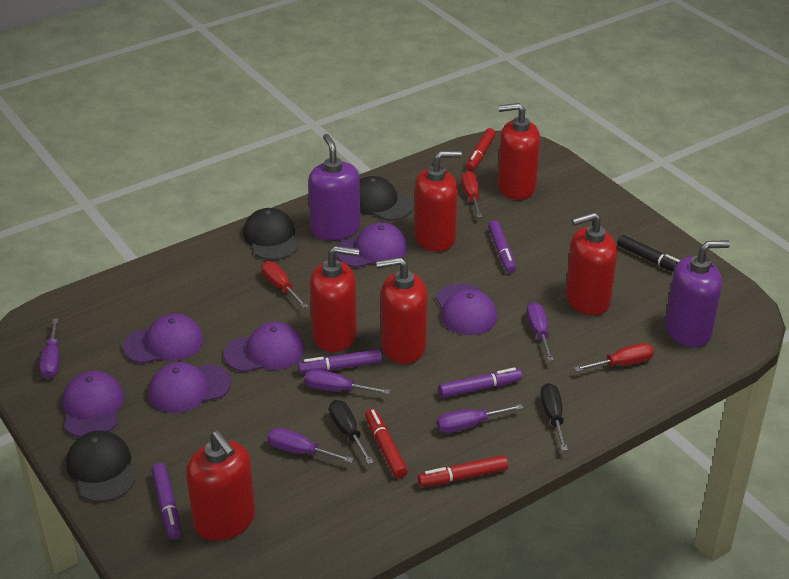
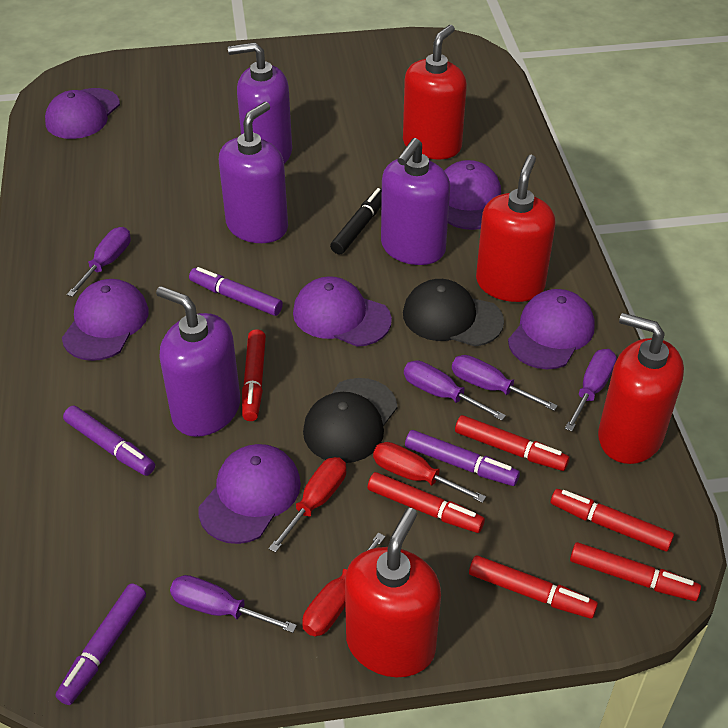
black cap: 3 -> 2
black screwdriver: 2 -> 0
purple soap dispenser: 2 -> 4
red marker: 3 -> 6
red soap dispenser: 6 -> 4

